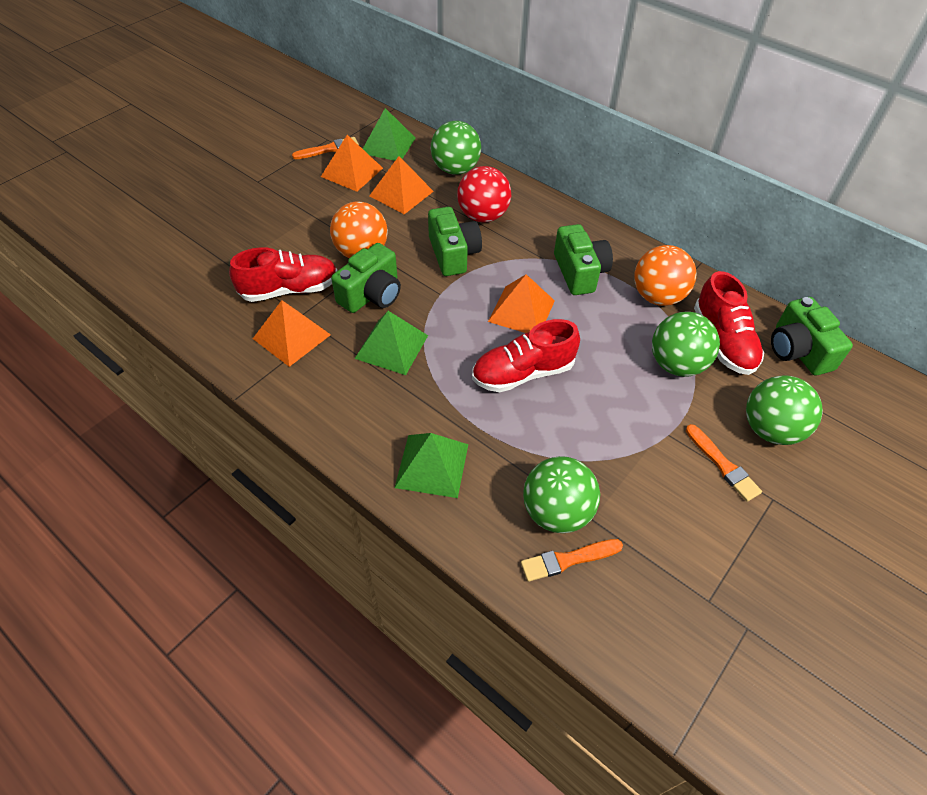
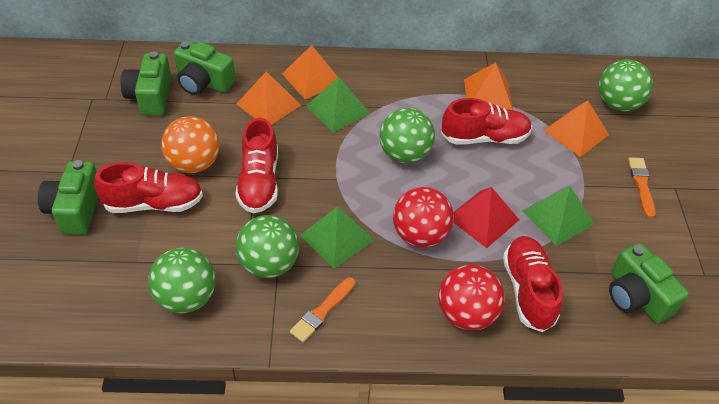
orange ball: 2 -> 1
orange brush: 3 -> 2
red ball: 1 -> 2
red pyramid: 0 -> 1
red shoe: 3 -> 4

